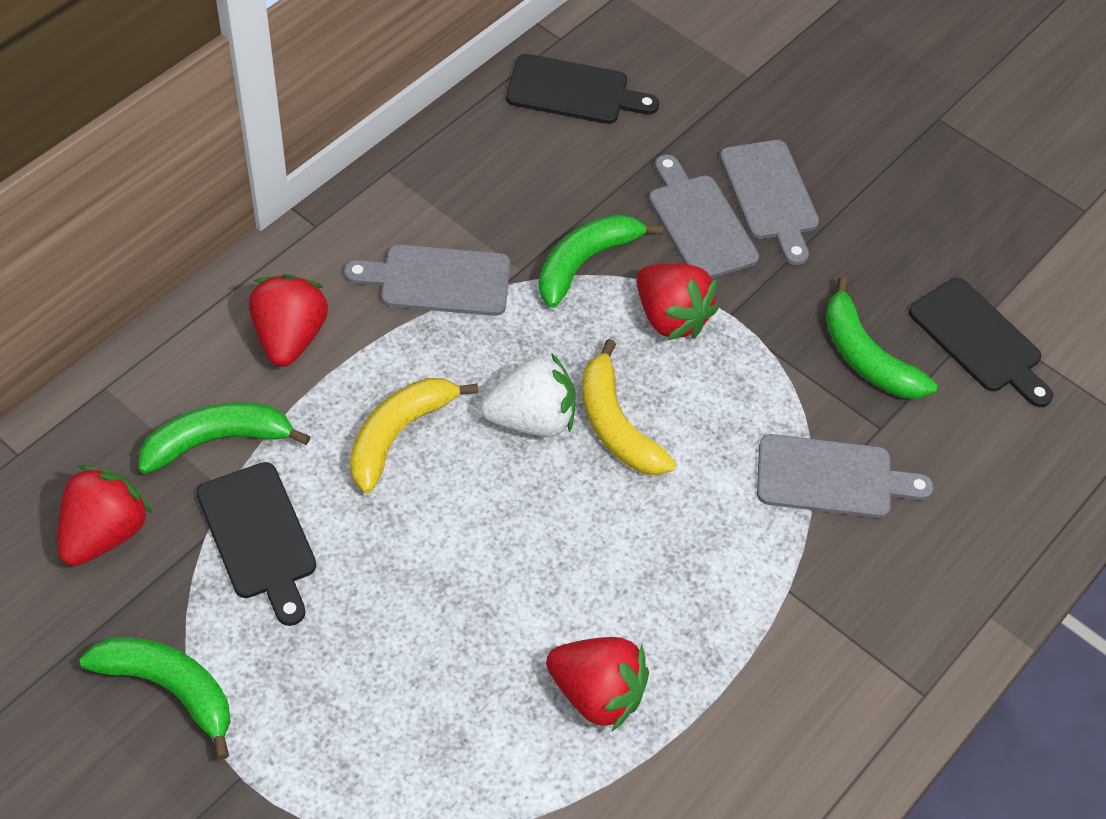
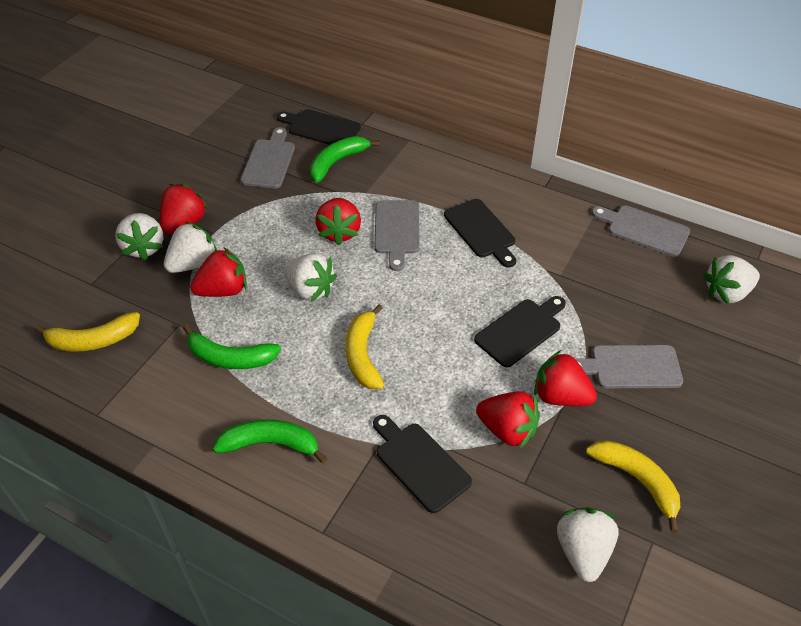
black cutting board: 3 -> 4
green banana: 4 -> 3
red strawberry: 4 -> 5
white strawberry: 1 -> 5
yellow banana: 2 -> 3

